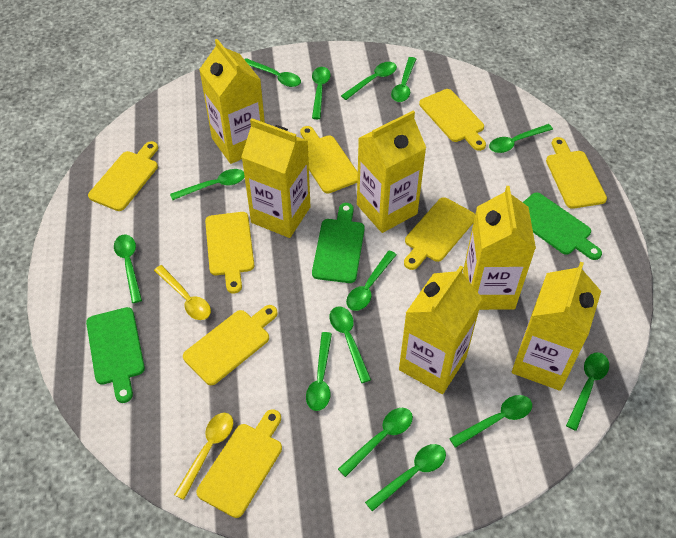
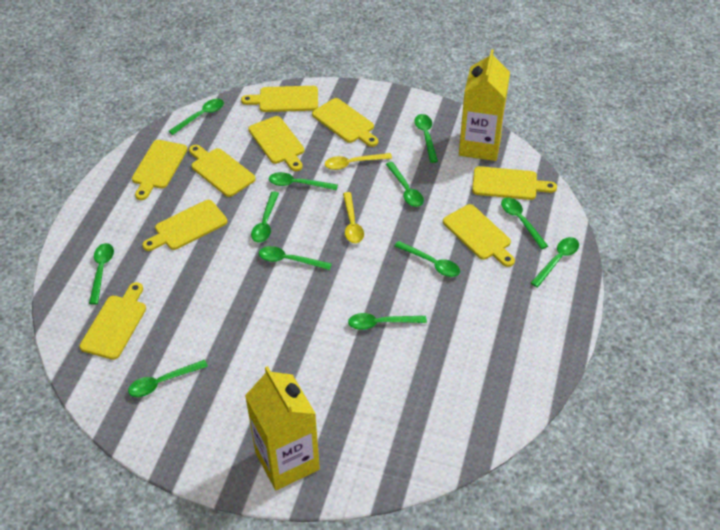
green cutting board: 3 -> 0
green spoon: 14 -> 12
yellow carton: 6 -> 2
yellow cutting board: 8 -> 9

